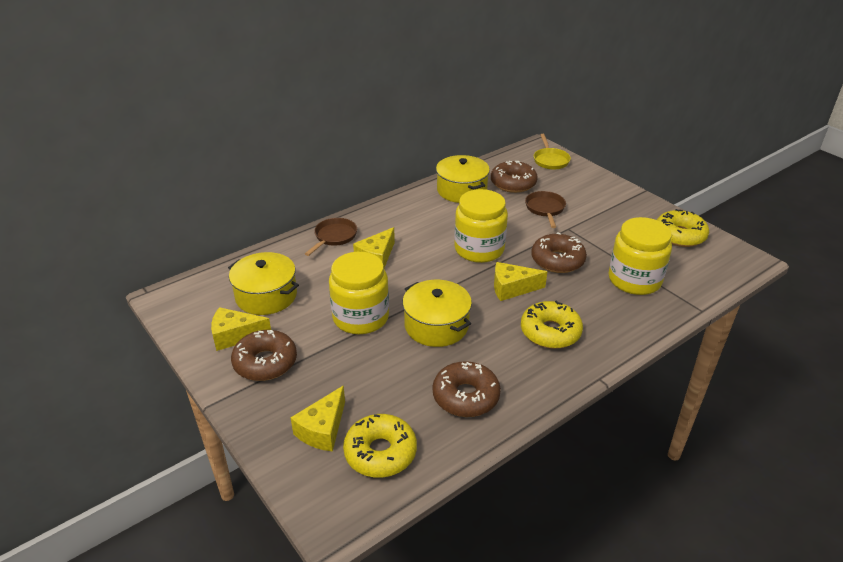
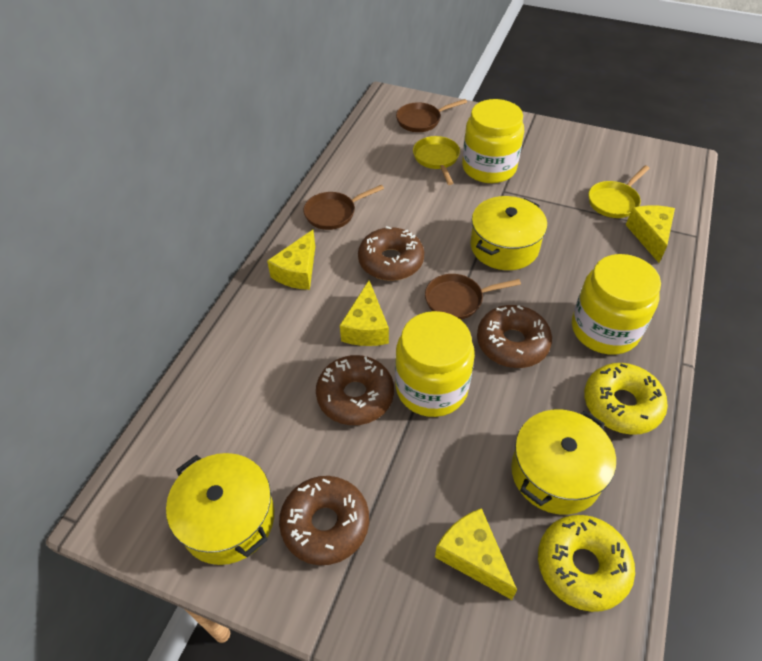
brown pan: 2 -> 3
yellow donut: 3 -> 2
yellow pan: 1 -> 2

